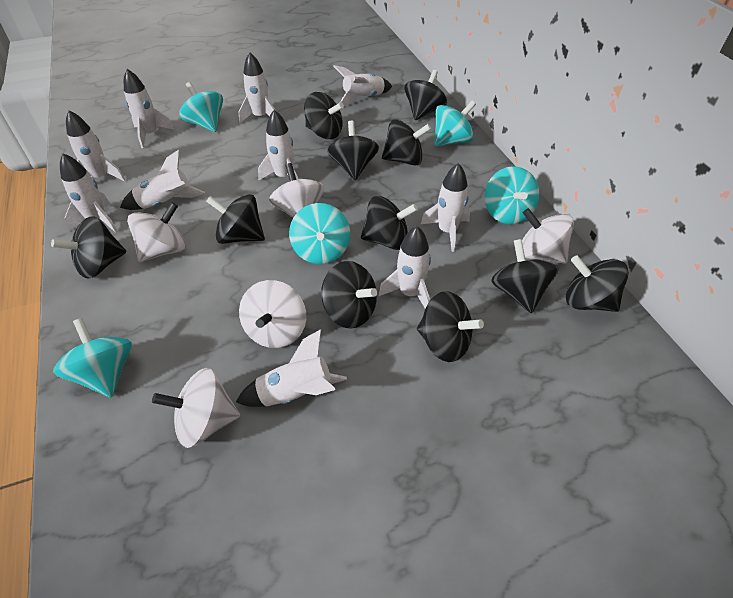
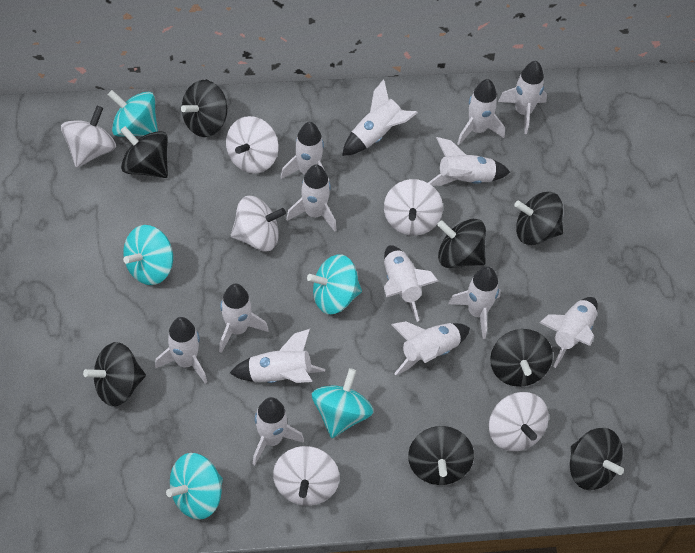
black spinning top: 11 -> 8
white rocket: 10 -> 14
white spinning top: 5 -> 6

